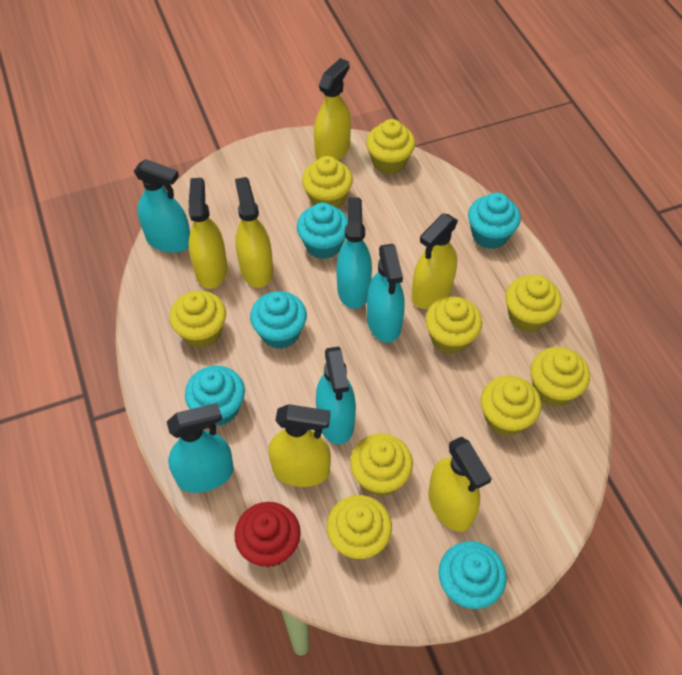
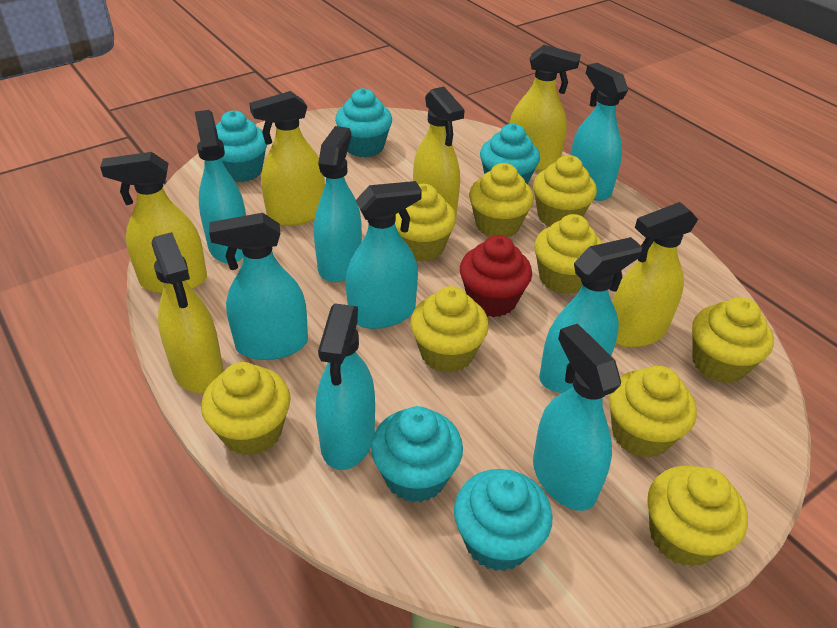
turquoise spray bottle: 5 -> 8

